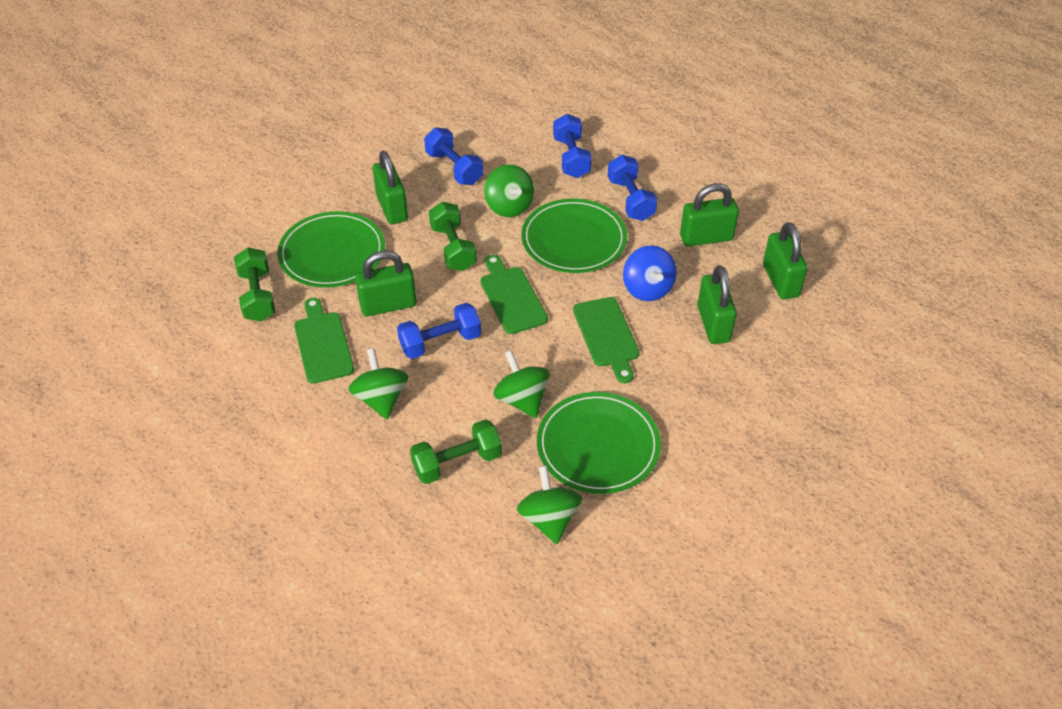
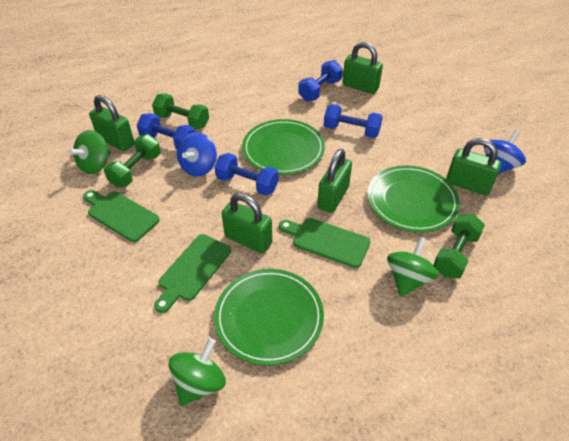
blue spinning top: 1 -> 2
green spinning top: 4 -> 3

